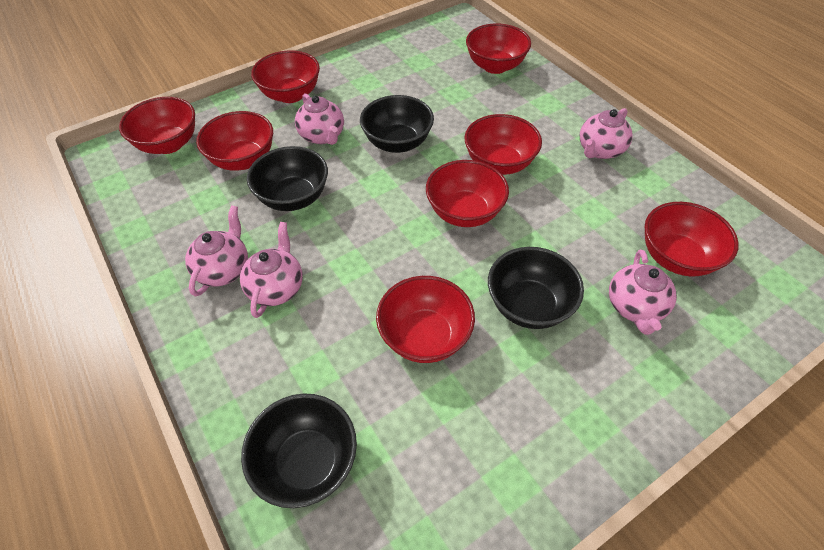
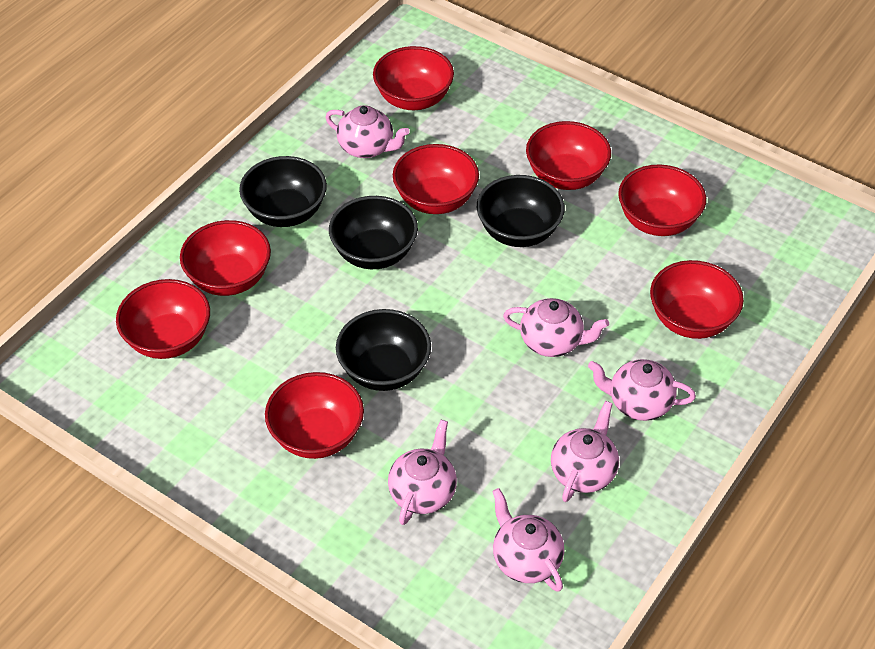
pink teapot: 5 -> 6

